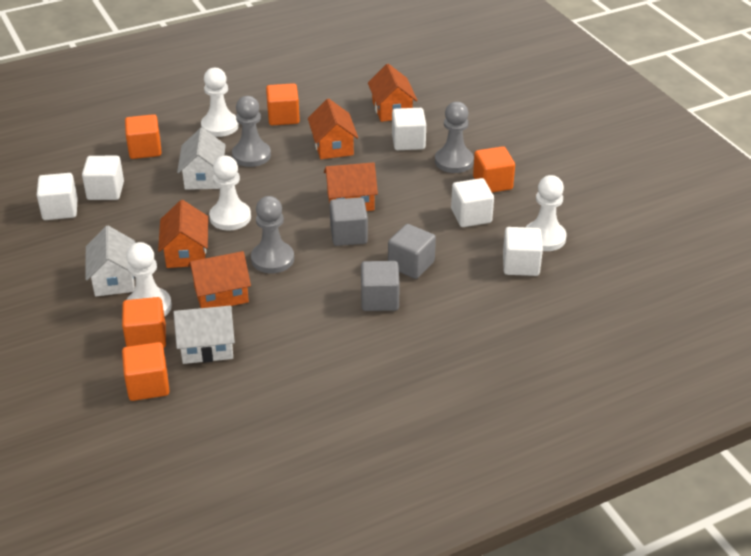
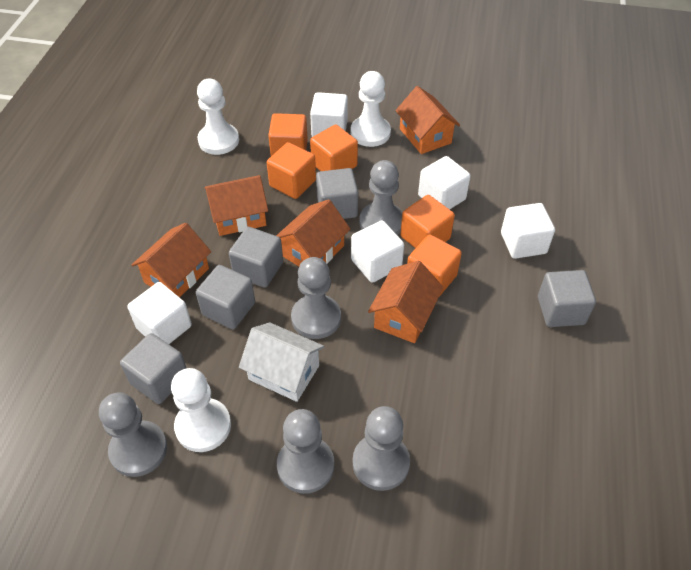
grey cube: 3 -> 5
grey pawn: 3 -> 5
white house: 3 -> 1
white pawn: 4 -> 3

